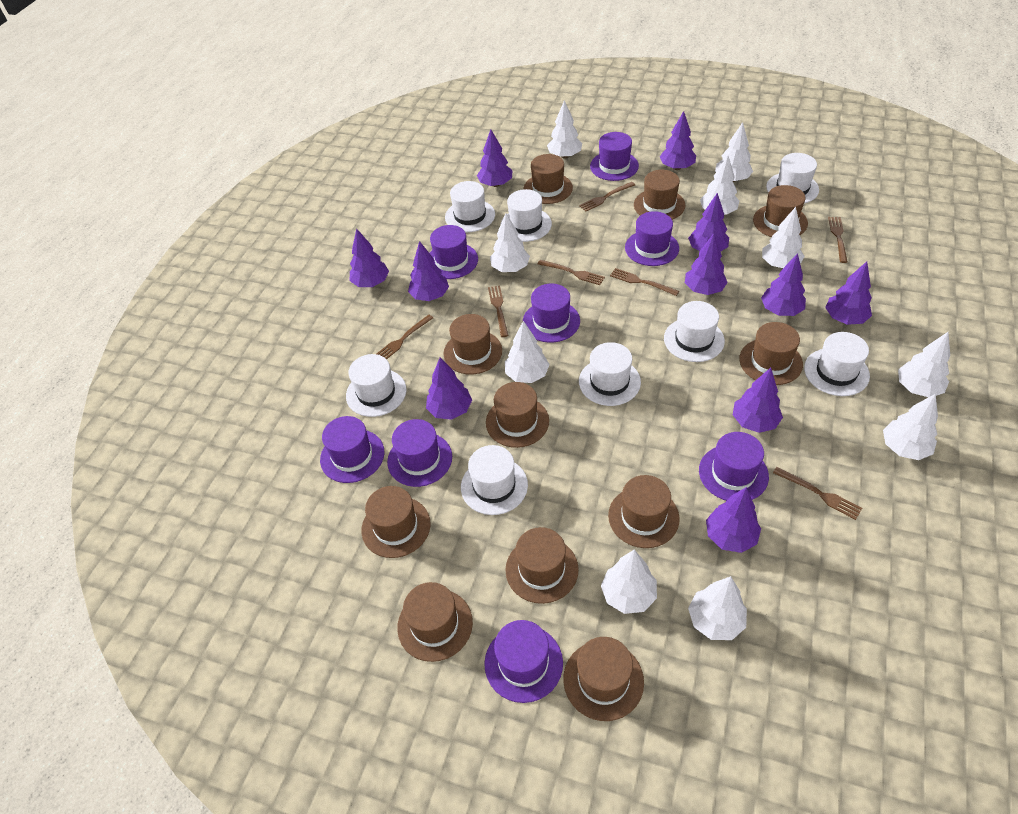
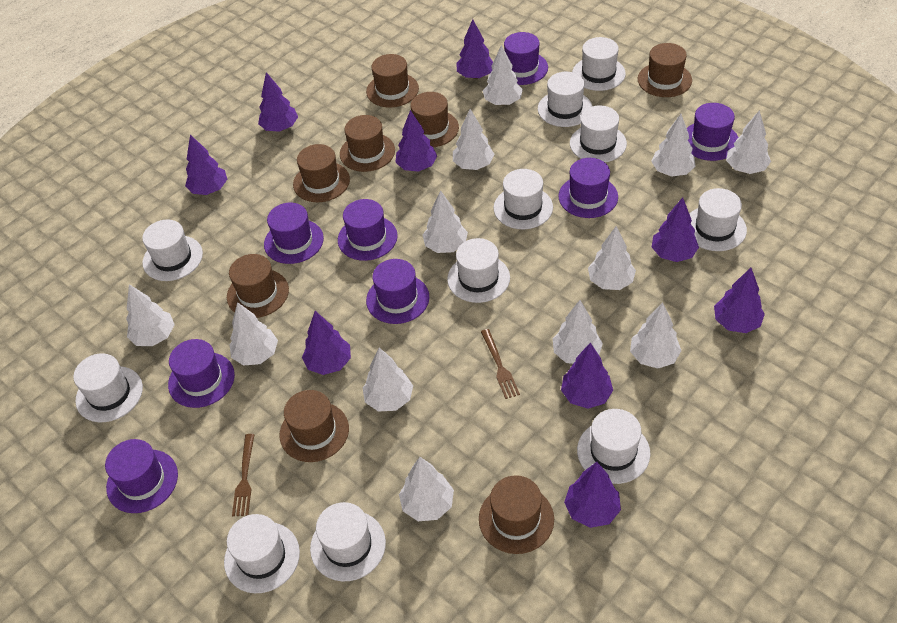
brown fork: 7 -> 2
brown hat: 11 -> 8
purple tree: 11 -> 9
white hat: 8 -> 11
white tree: 10 -> 12

